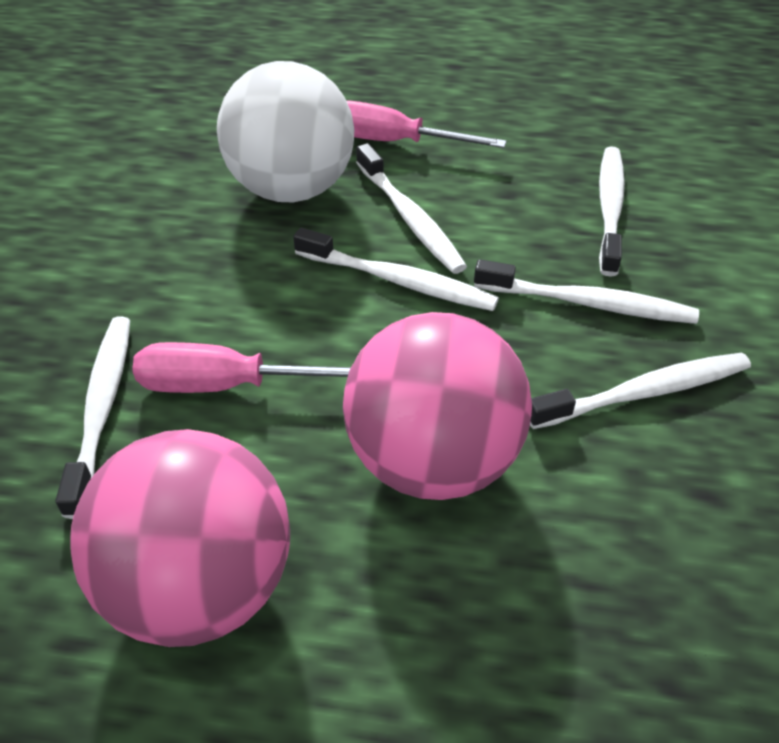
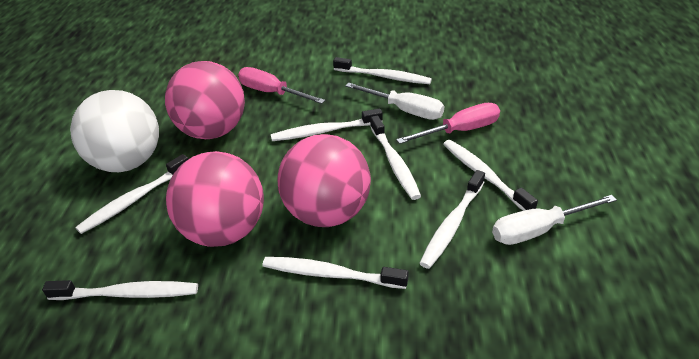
pink ball: 2 -> 3
white screwdriver: 0 -> 2
white toothbrush: 6 -> 8

